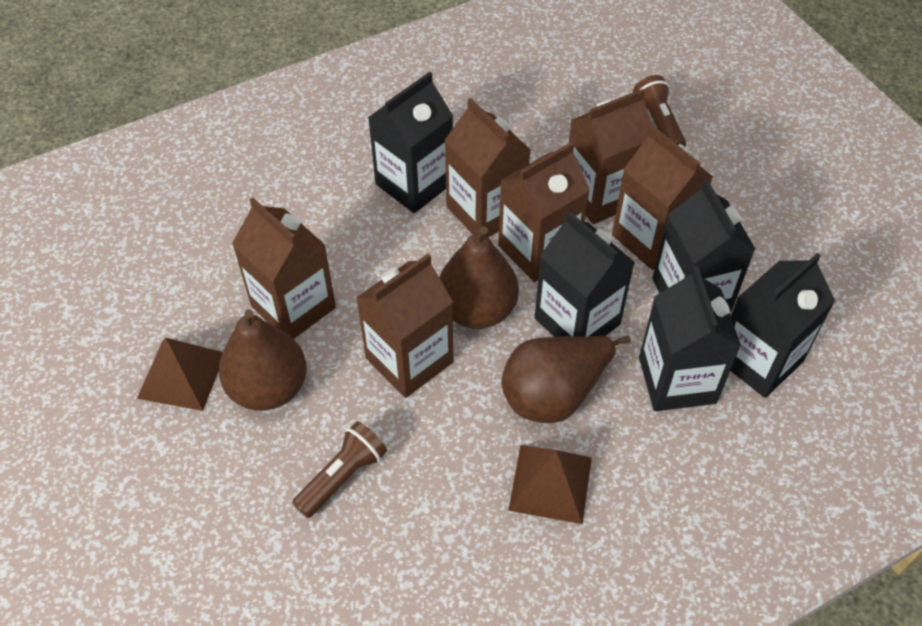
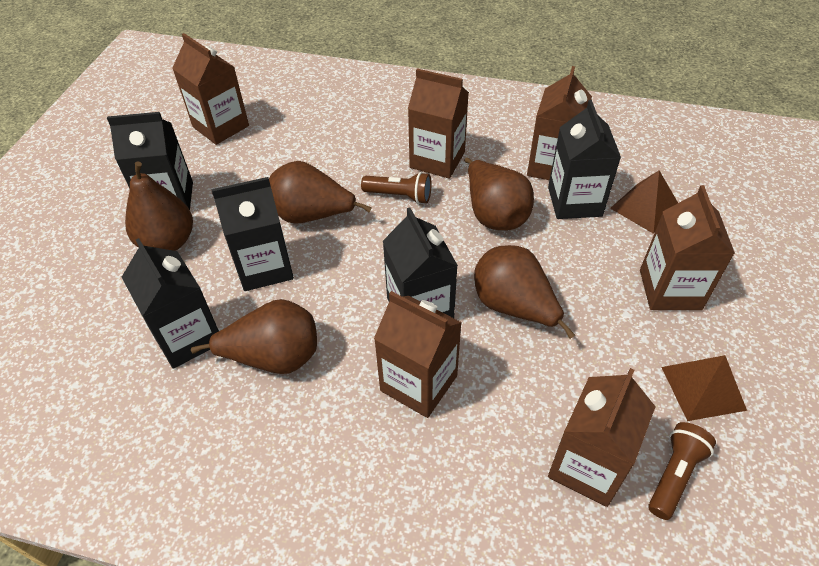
brown pear: 3 -> 5

